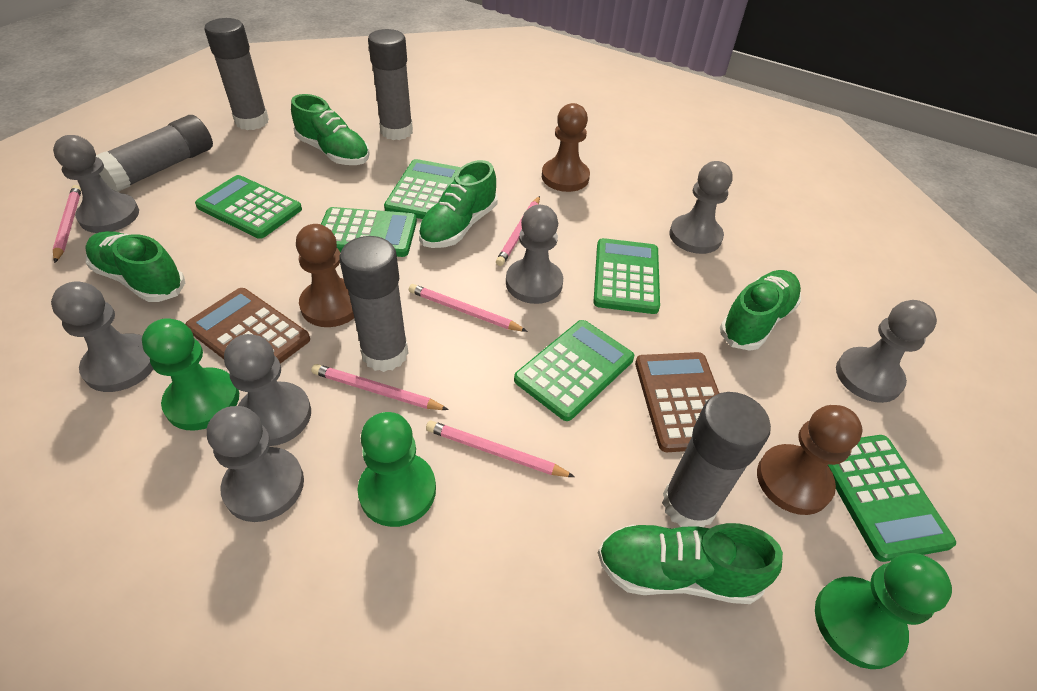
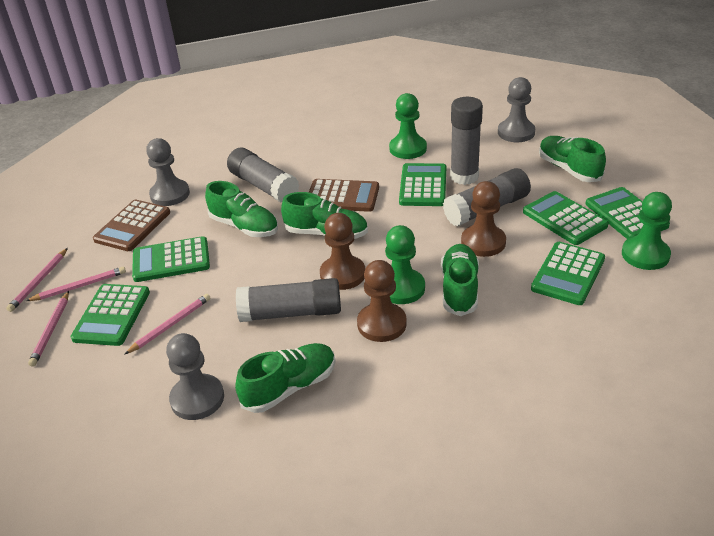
grey glue stick: 5 -> 4
grey pawn: 7 -> 3
pink pencil: 5 -> 4

